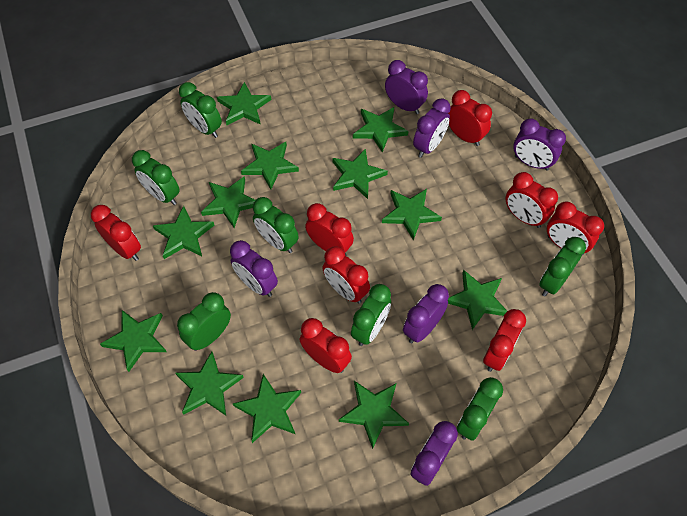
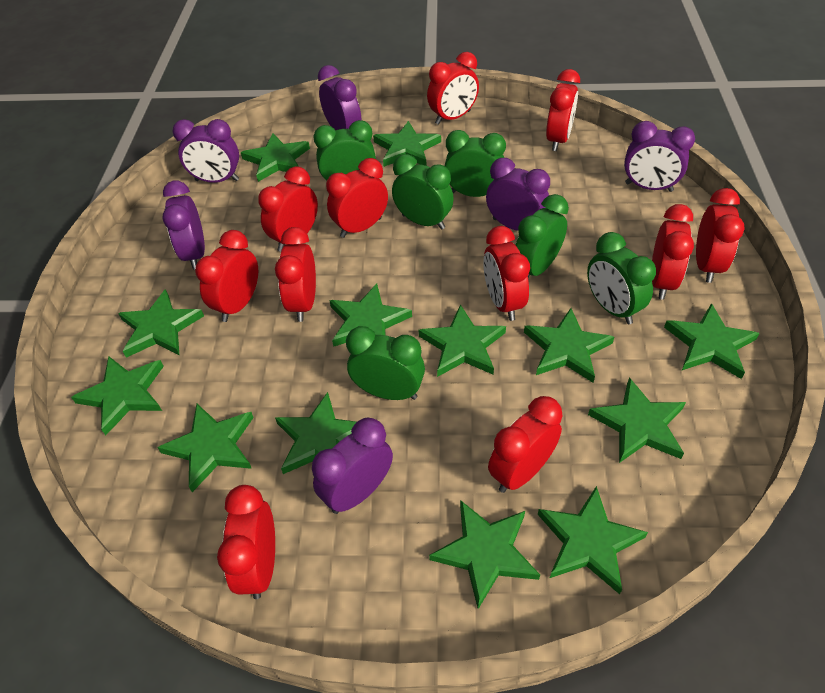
green clock: 7 -> 6
green star: 12 -> 13
red clock: 8 -> 11

